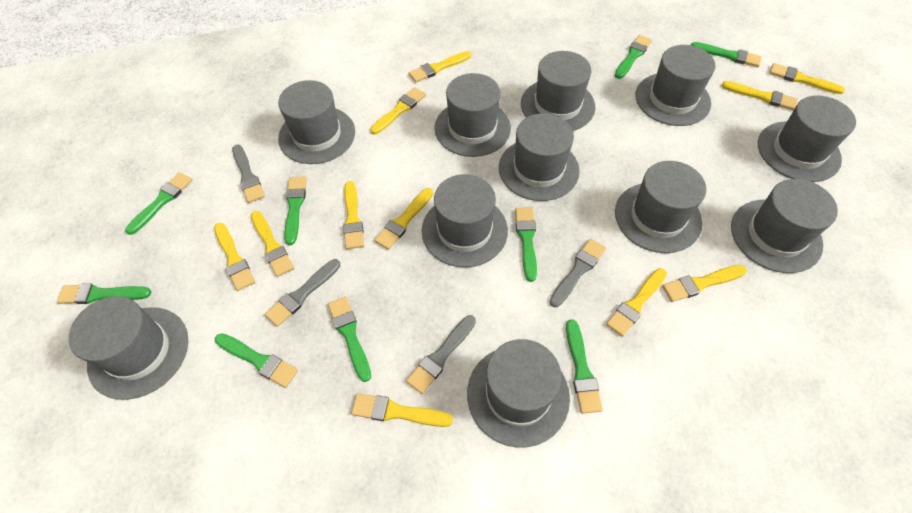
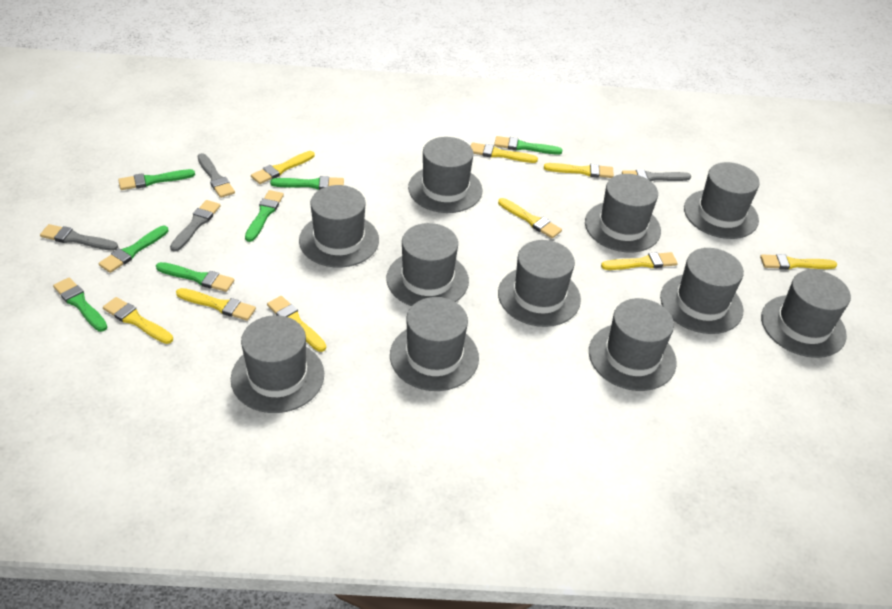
green brush: 9 -> 7
yellow brush: 11 -> 9

